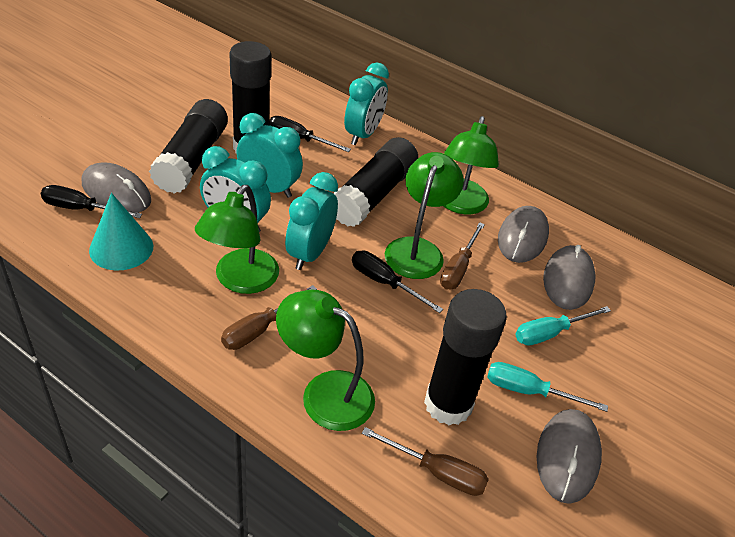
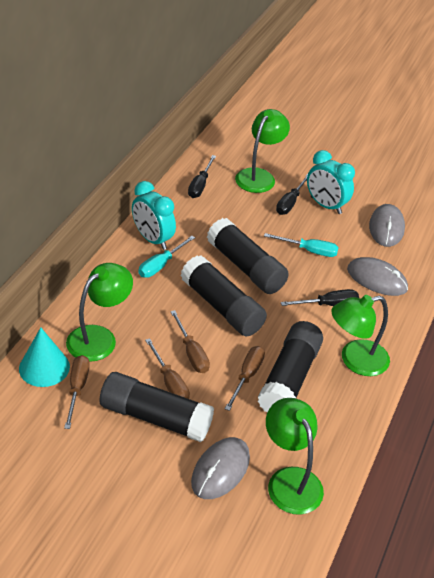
brown screwdriver: 3 -> 4
grey mouse: 4 -> 3
turquoise clock: 4 -> 2

